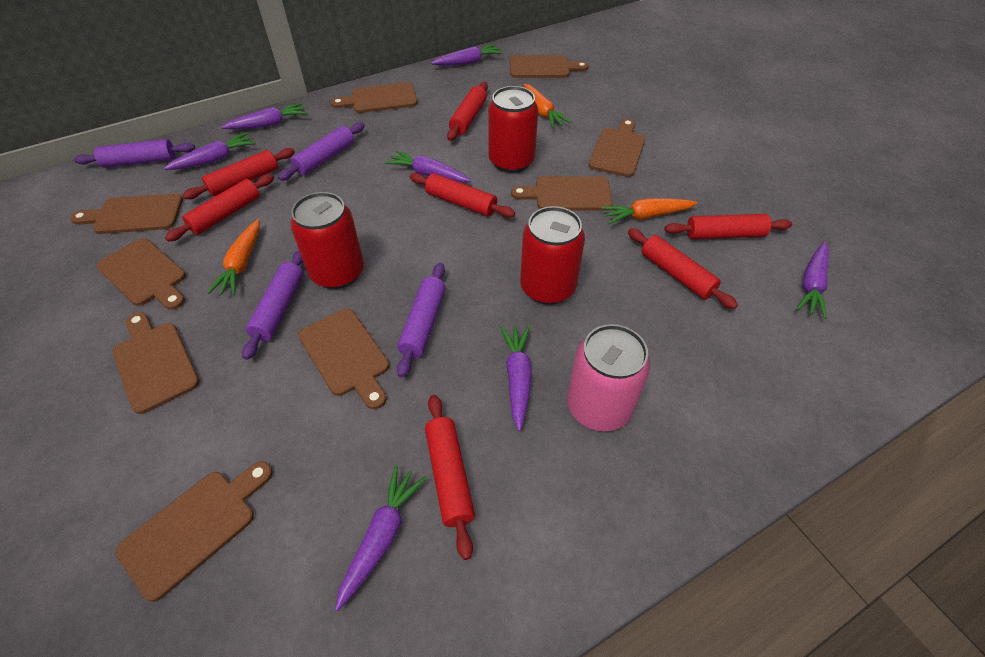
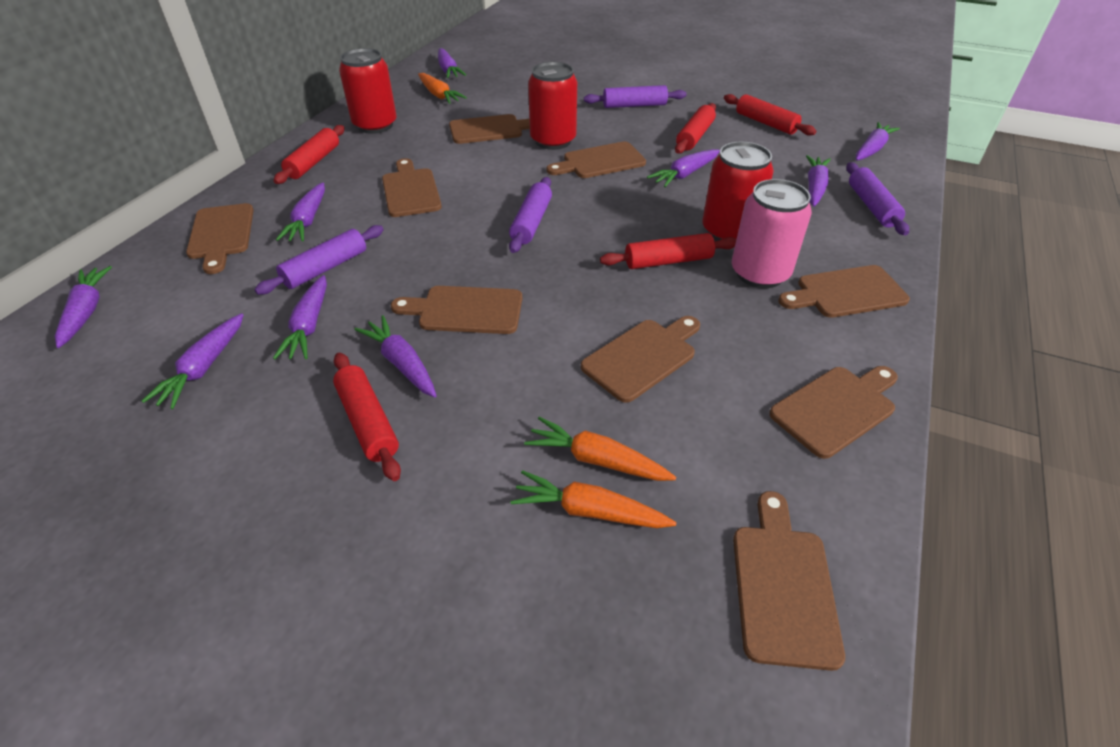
purple carrot: 7 -> 9
red rolling pin: 7 -> 5

